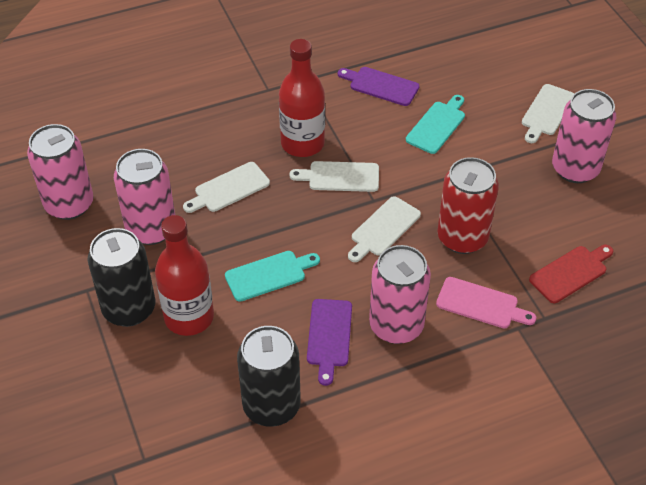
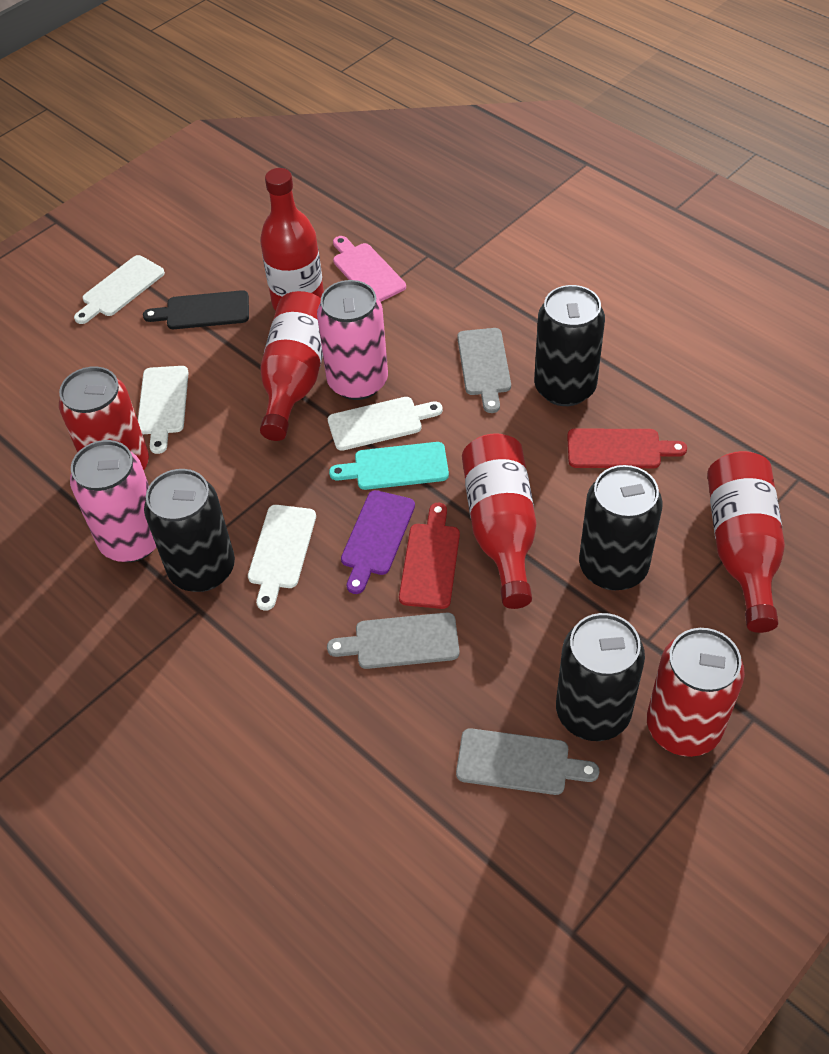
black can: 2 -> 4
black cutting board: 0 -> 1
grey cutting board: 0 -> 3
pink can: 4 -> 2
purple cutting board: 2 -> 1
red bottle: 2 -> 4
red can: 1 -> 2
red cutting board: 1 -> 2
turquoise cutting board: 2 -> 1

